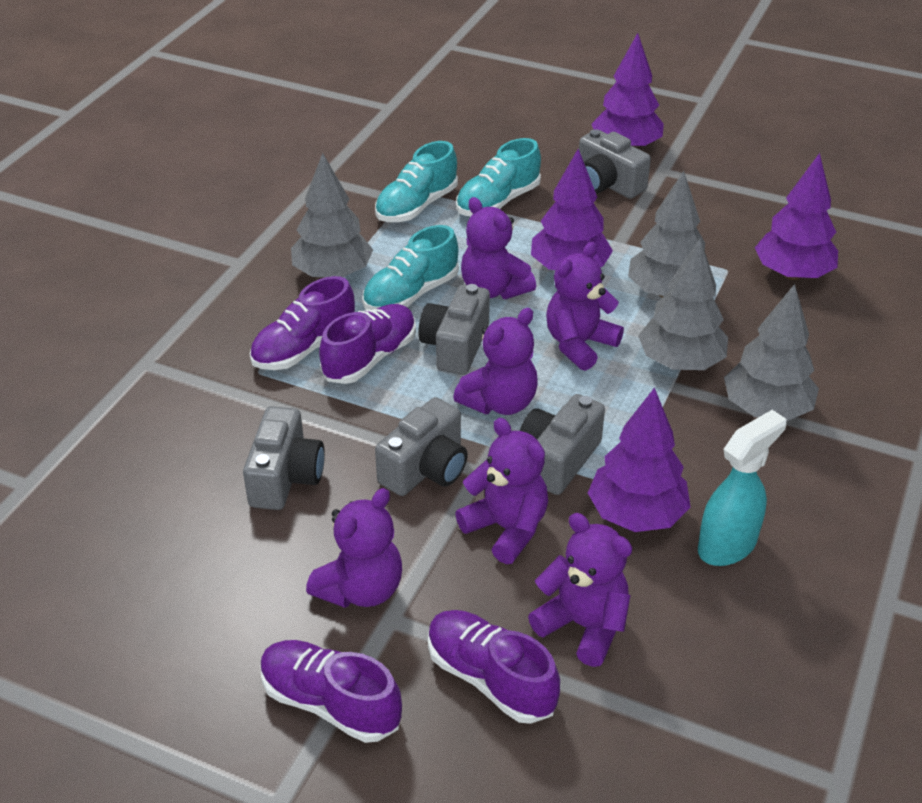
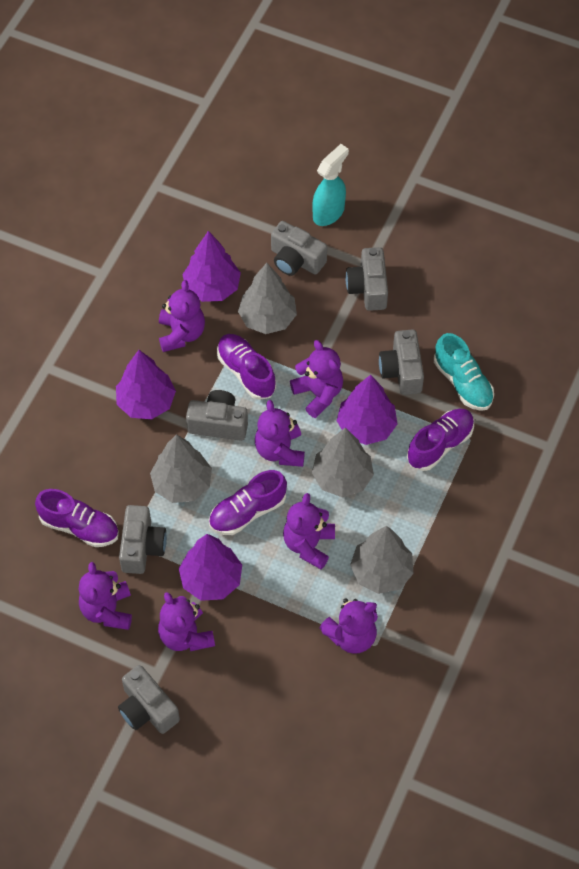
grey camera: 5 -> 6
purple teddy bear: 6 -> 7
turquoise shoe: 3 -> 1

